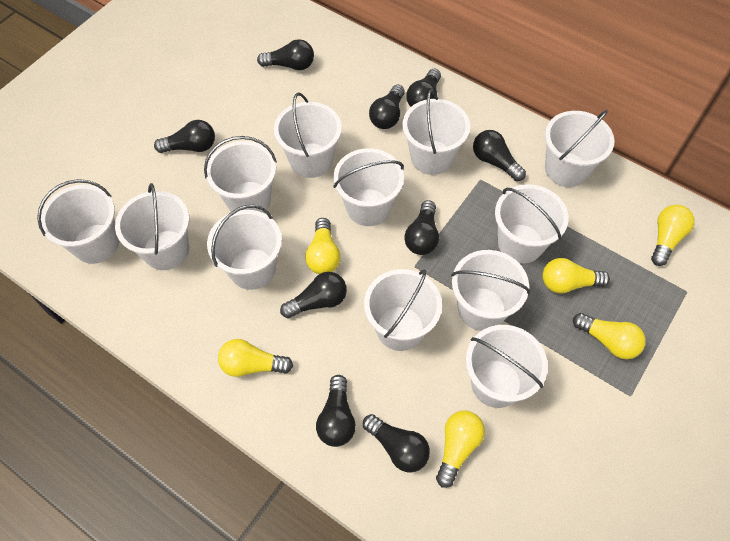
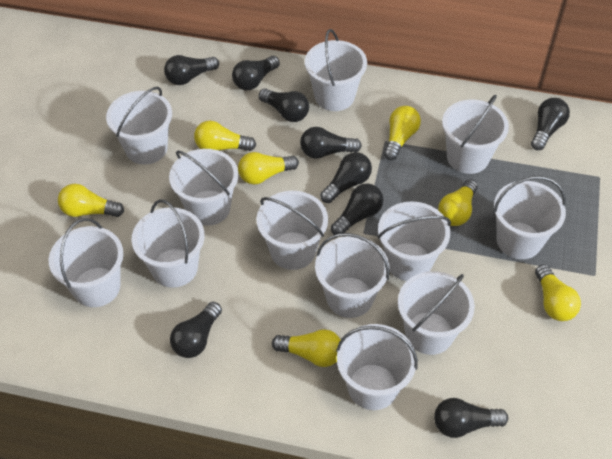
yellow light bulb: 6 -> 7

